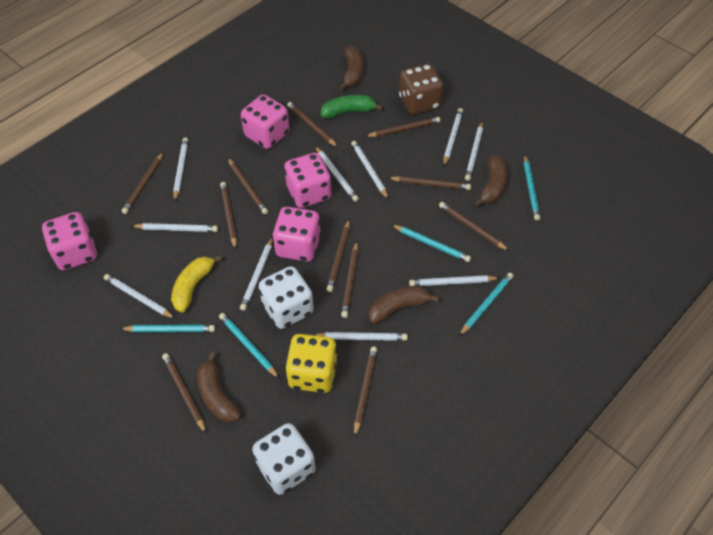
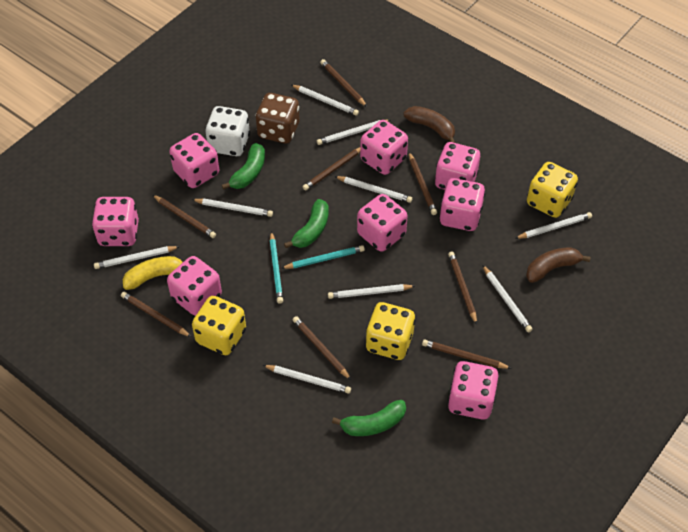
brown banana: 4 -> 2
brown pencil: 11 -> 8
green banana: 1 -> 3
pink dice: 4 -> 8
turquoise pencil: 5 -> 2
white dice: 2 -> 1
white pencil: 10 -> 9
yellow dice: 1 -> 3

